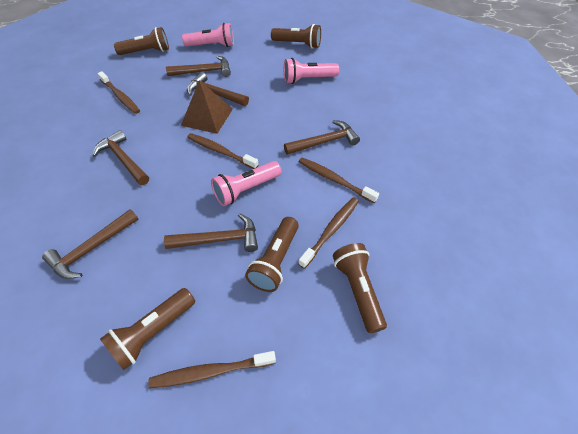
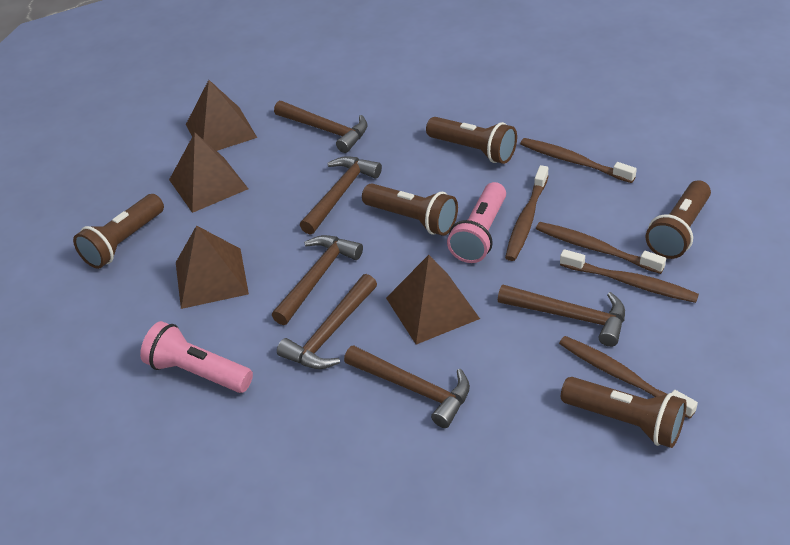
brown pyramid: 1 -> 4
pink flashlight: 3 -> 2

